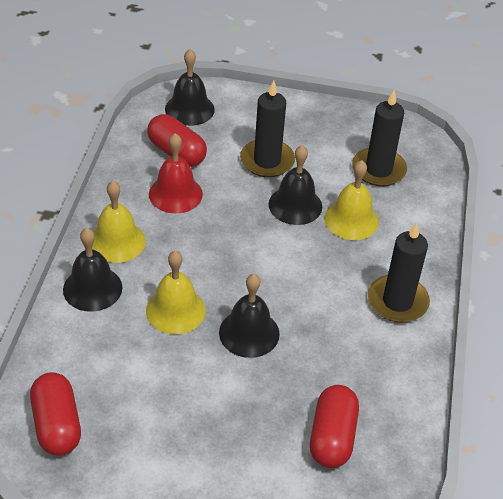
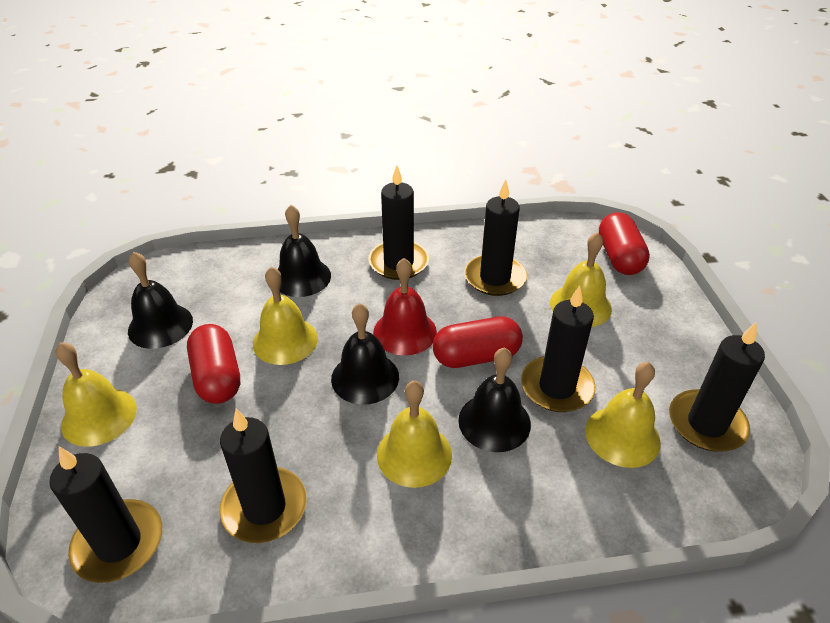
black candle: 3 -> 6
yellow bell: 3 -> 5

